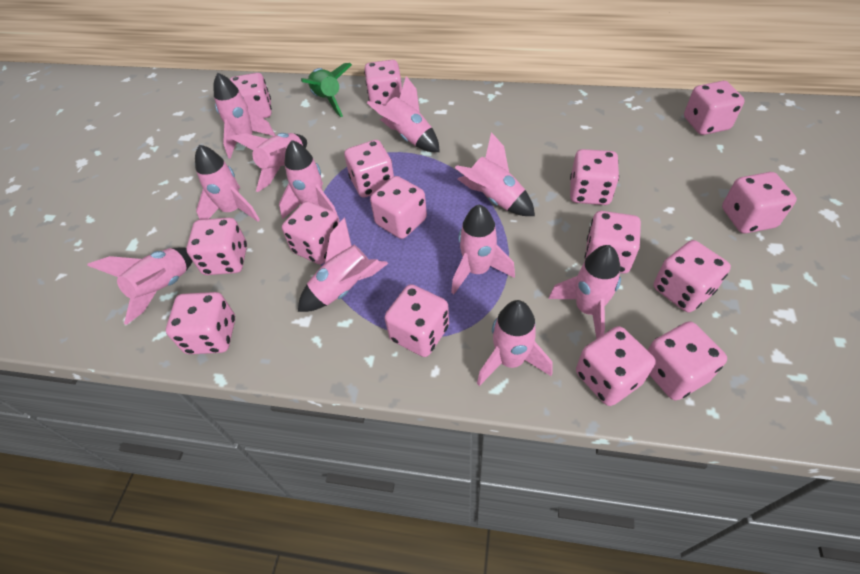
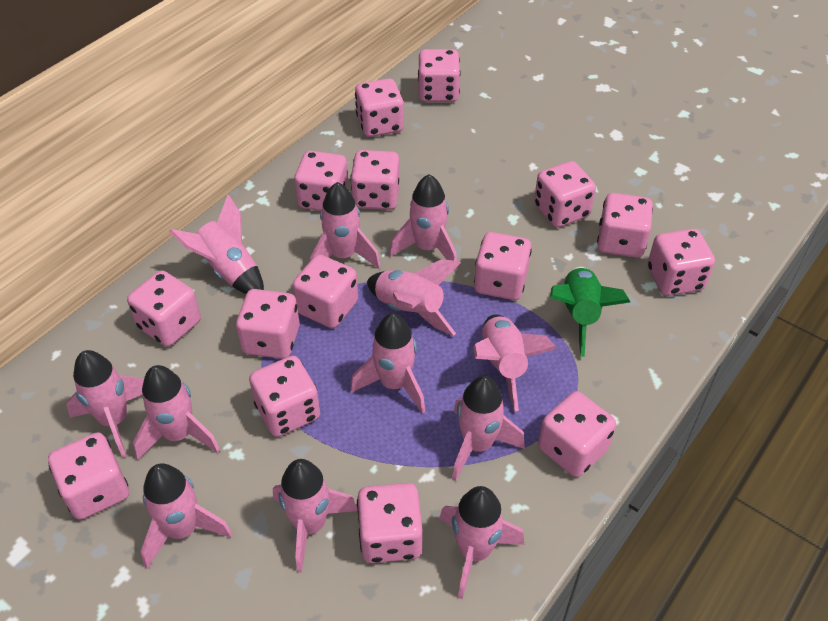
pink rocket: 11 -> 12

